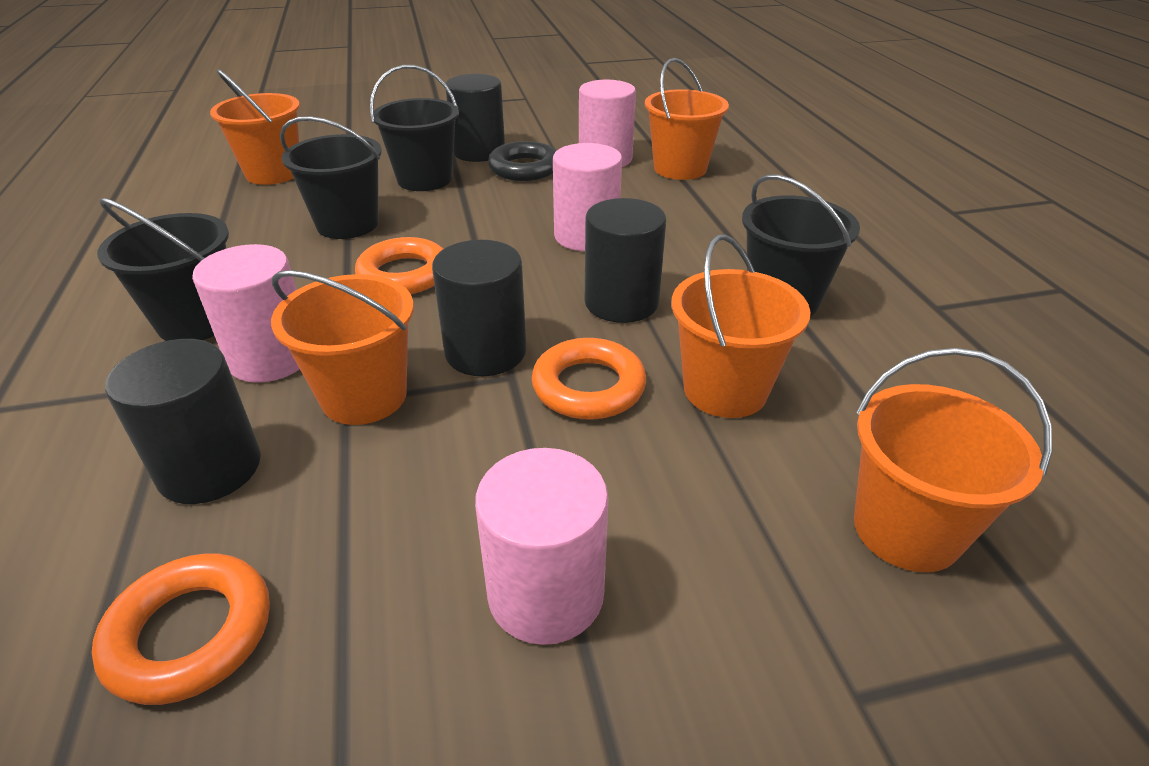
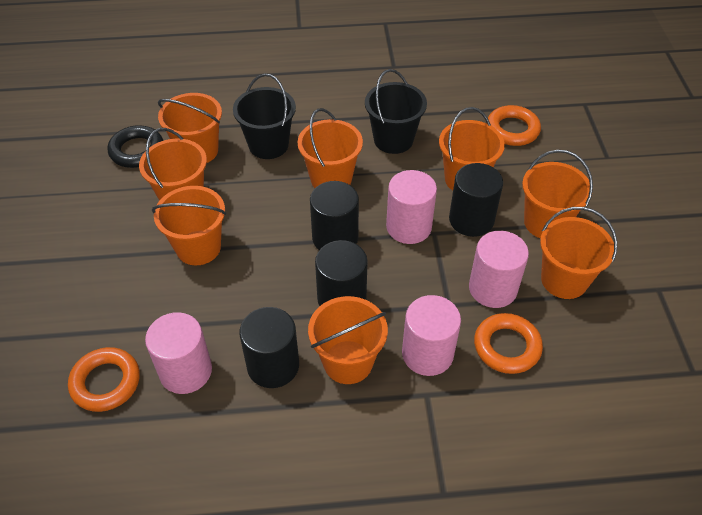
black bucket: 4 -> 2
orange bucket: 5 -> 8

